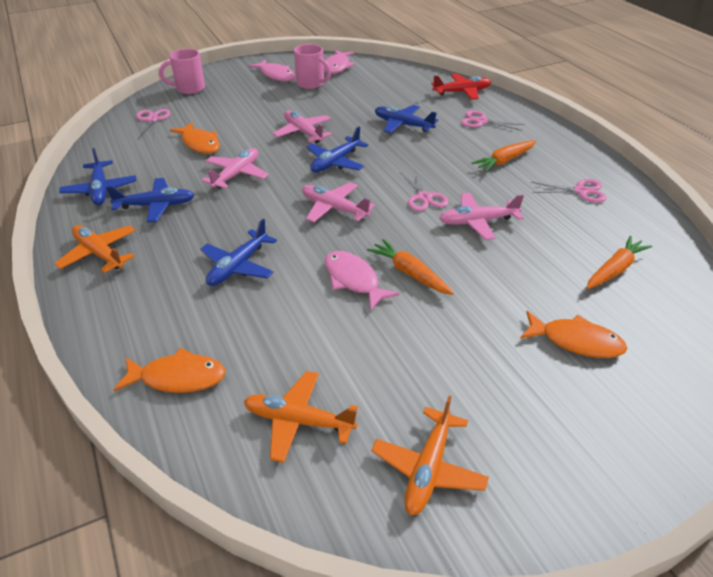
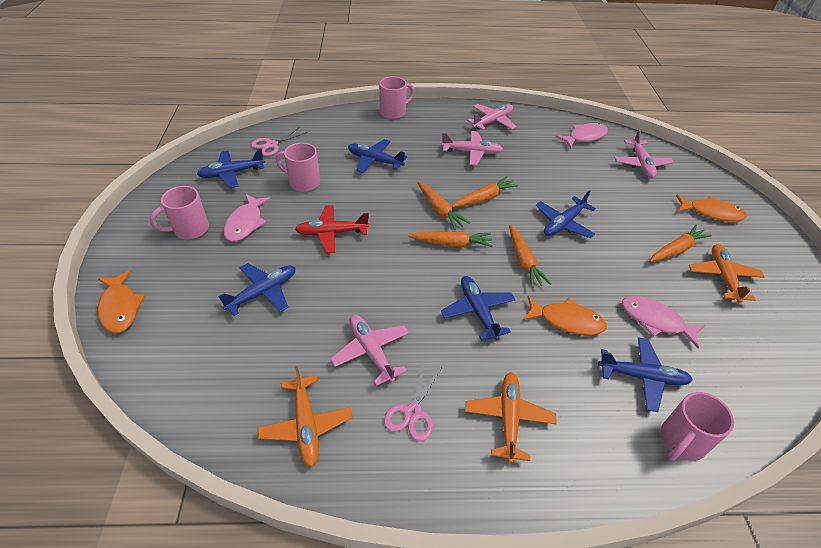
blue plane: 5 -> 6
orange carrot: 3 -> 5
pink mug: 2 -> 4
pink scissors: 4 -> 2

